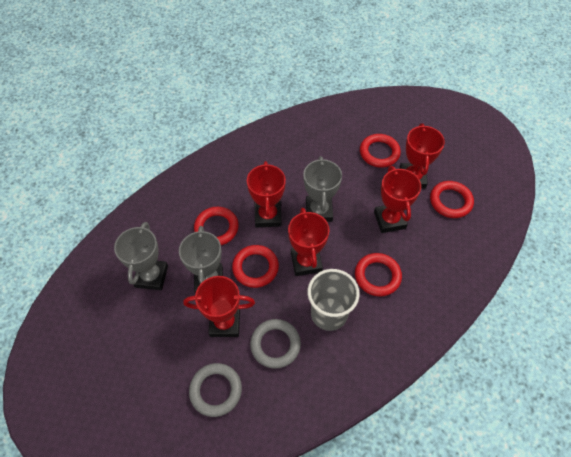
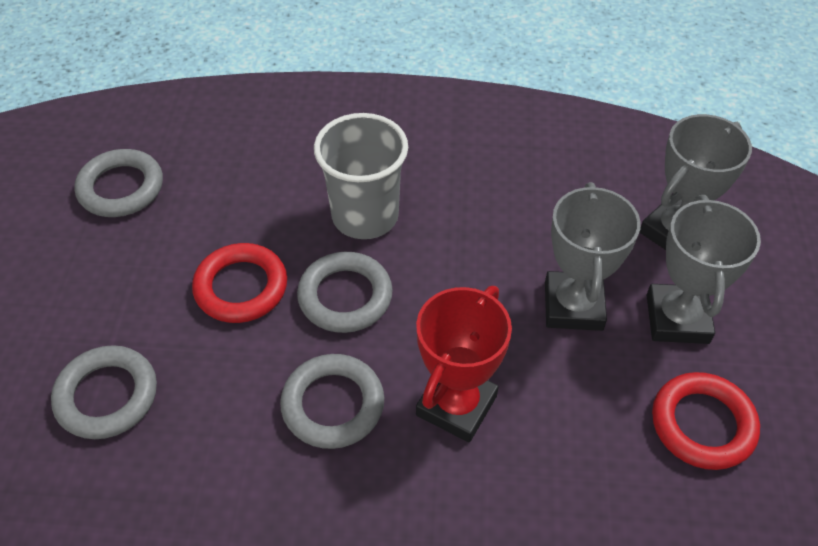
grey ring: 2 -> 4
red ring: 5 -> 2
red trophy: 5 -> 1

